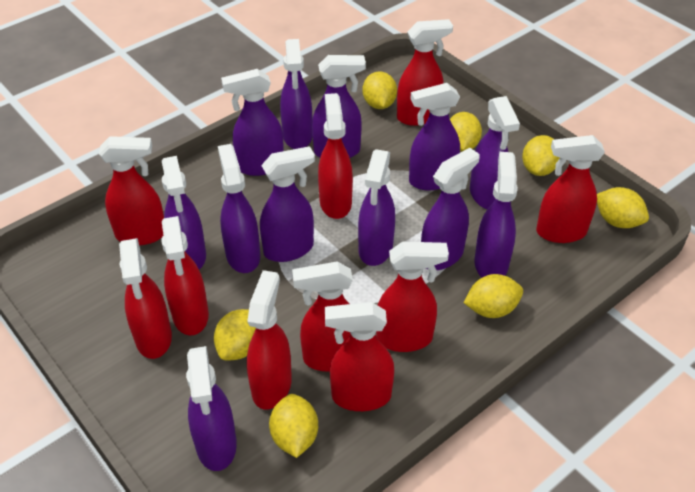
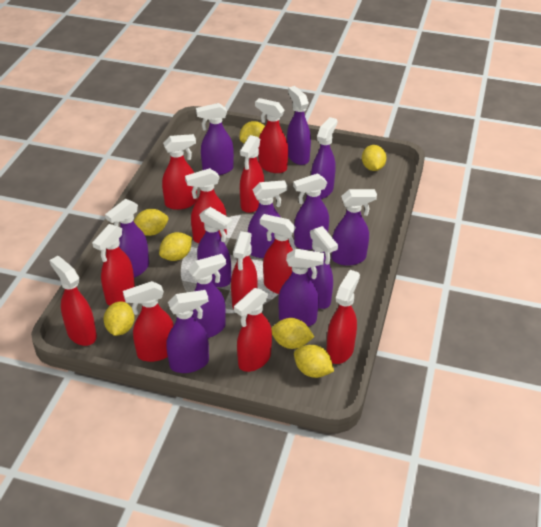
red spray bottle: 10 -> 11

